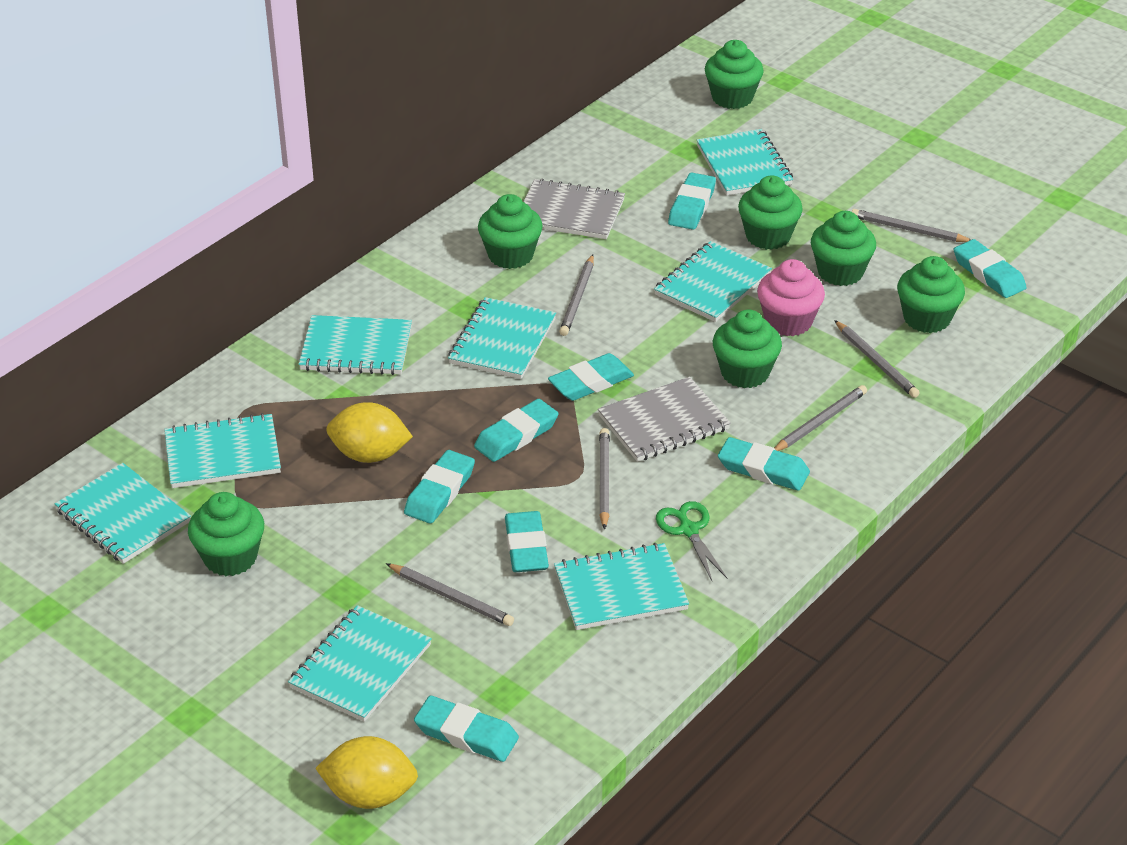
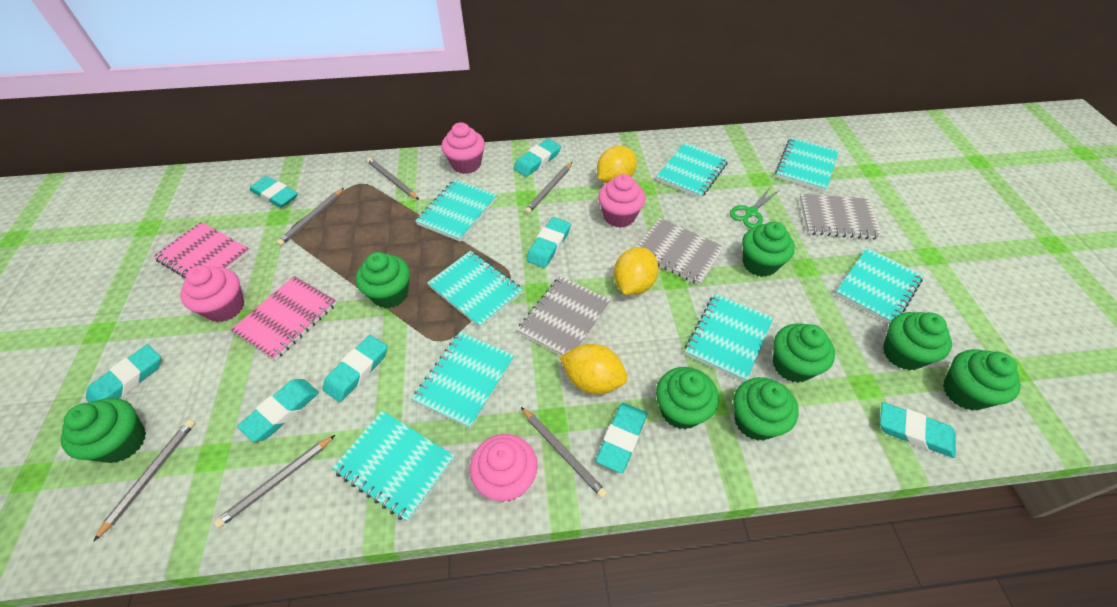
green cupcake: 7 -> 8
grey notebook: 2 -> 3
pink cupcake: 1 -> 4
pink notebook: 0 -> 2
yellow lemon: 2 -> 3

